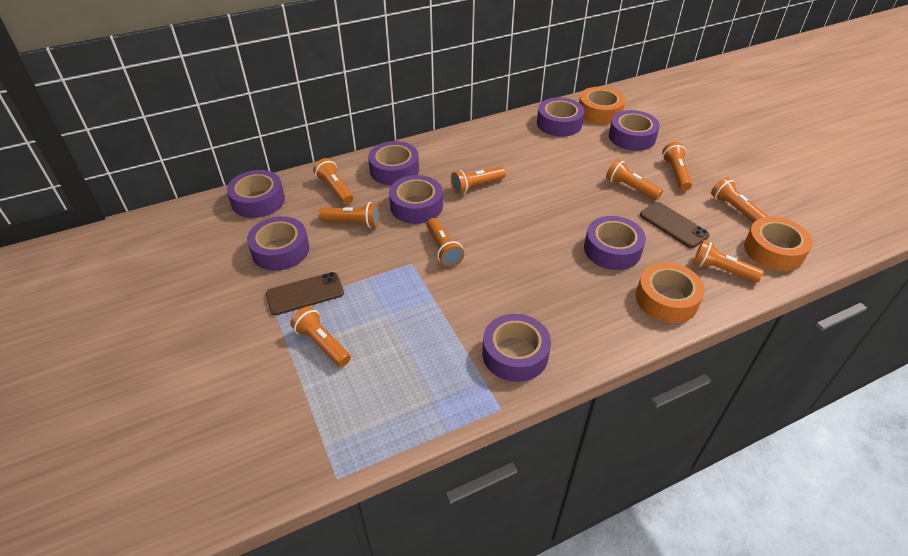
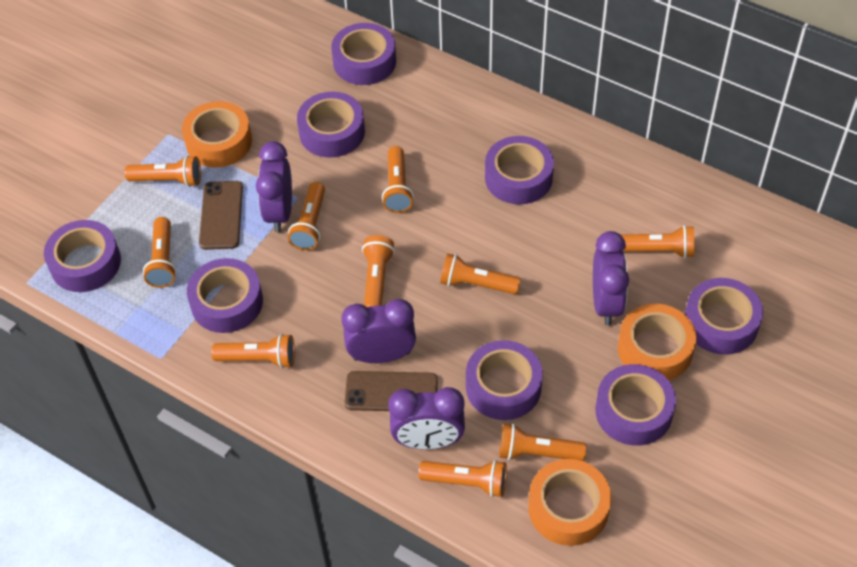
orange flashlight: 9 -> 10
purple clock: 0 -> 4

